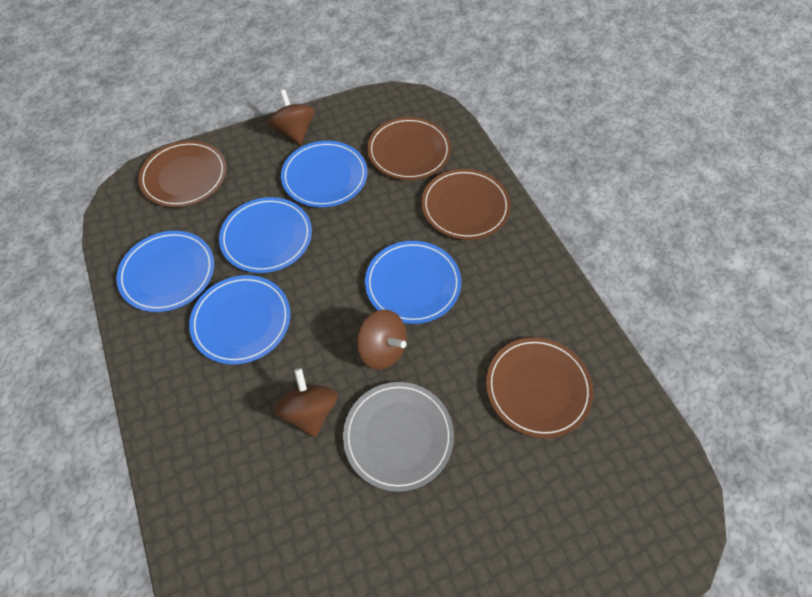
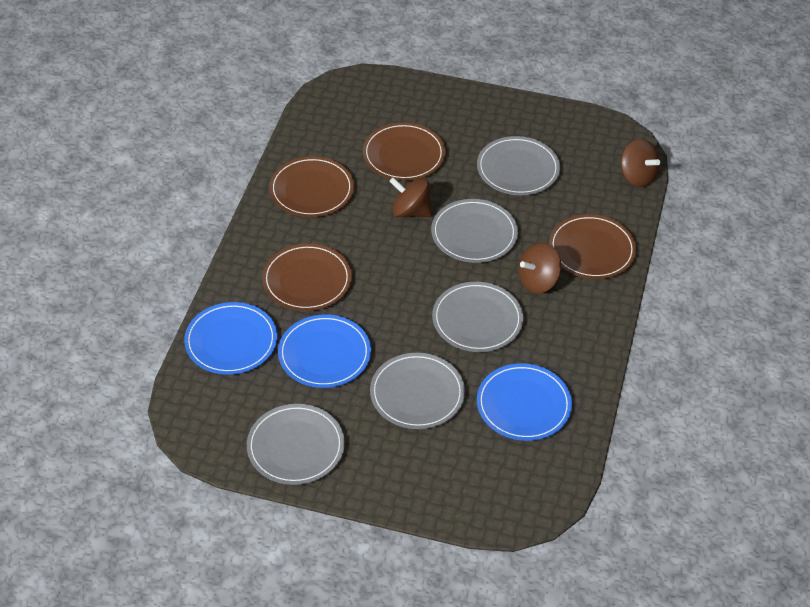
blue plate: 5 -> 3
grey plate: 1 -> 5

